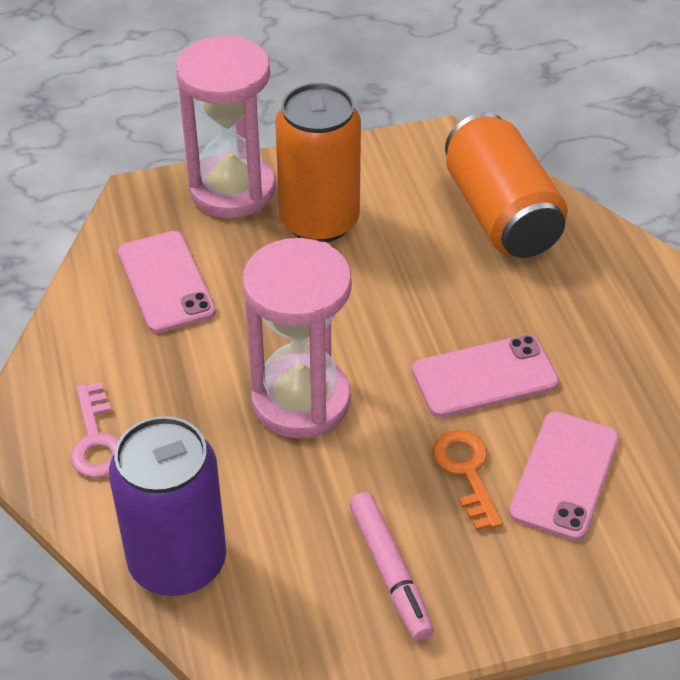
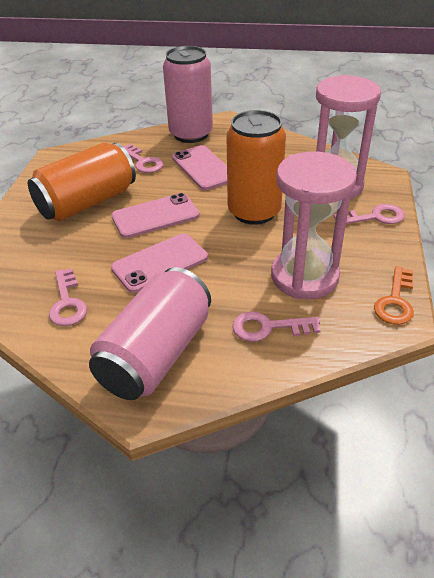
pink can: 0 -> 2
pink key: 1 -> 4
pink marker: 1 -> 0
purple can: 1 -> 0

